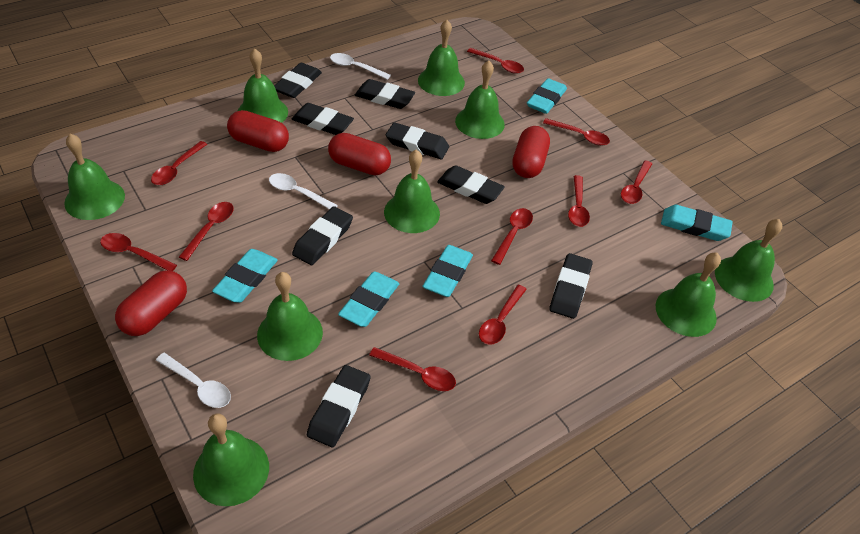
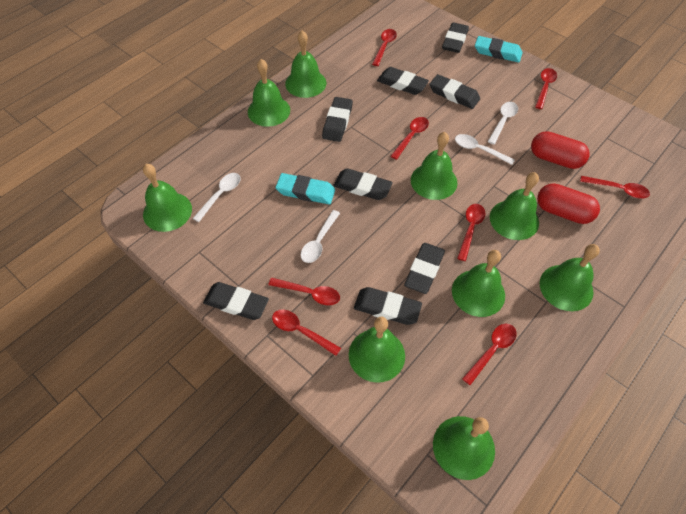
red capsule: 4 -> 2
red spoon: 10 -> 8
turquoise eraser: 5 -> 2
white spoon: 3 -> 4

